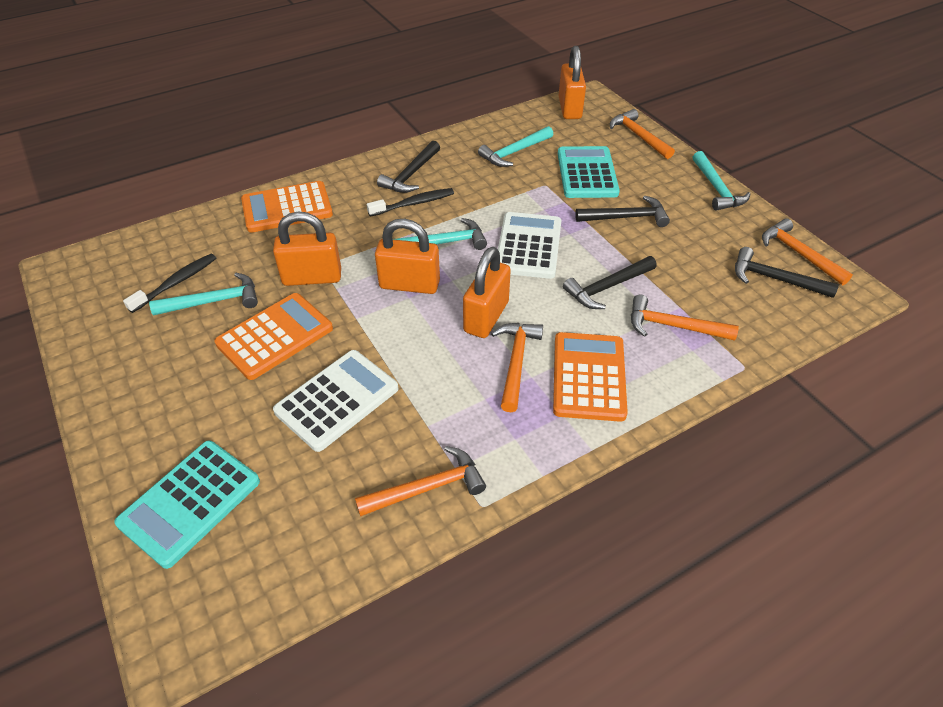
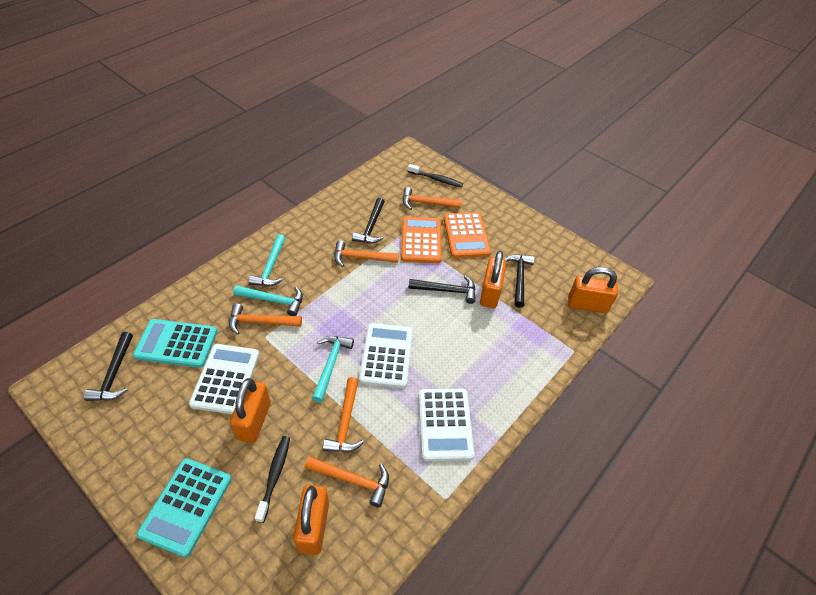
orange calculator: 3 -> 2
turquoise hammer: 4 -> 3
white calculator: 2 -> 3

